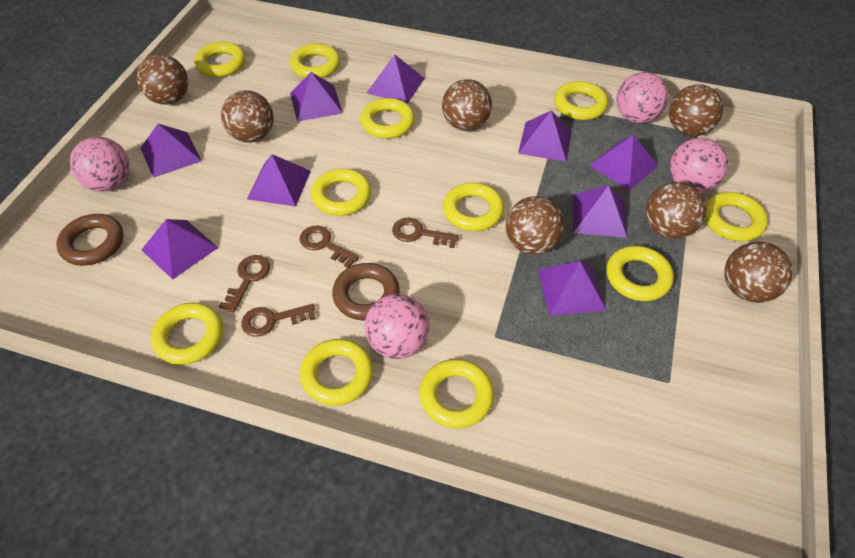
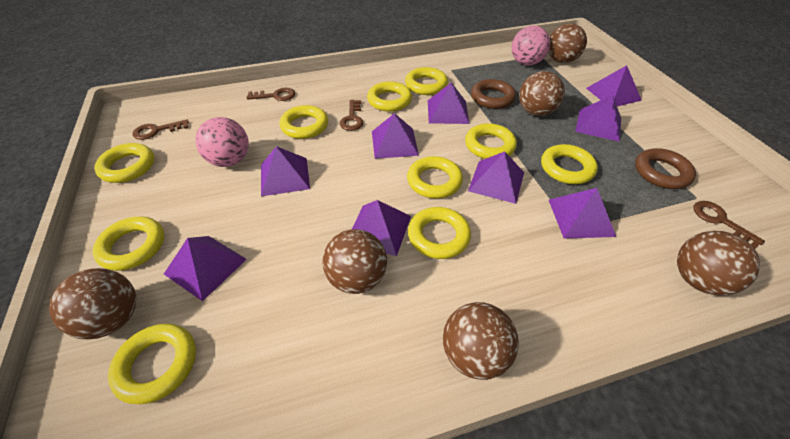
brown ball: 7 -> 6
pink ball: 4 -> 2
yellow ring: 11 -> 10

